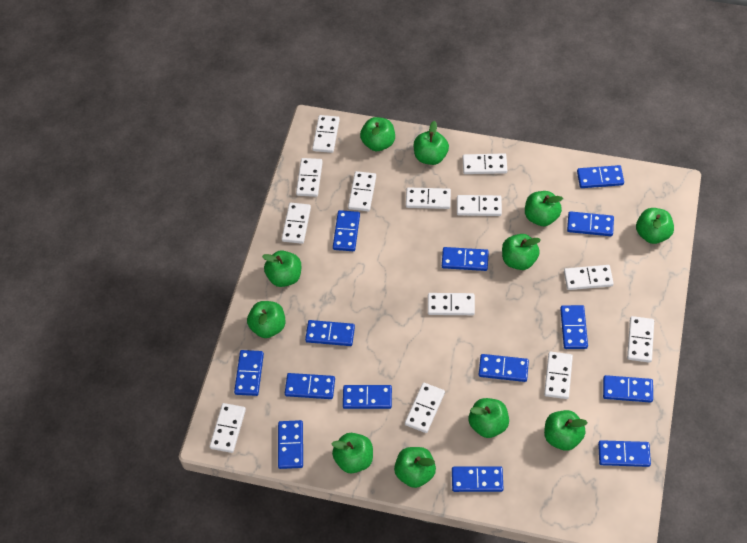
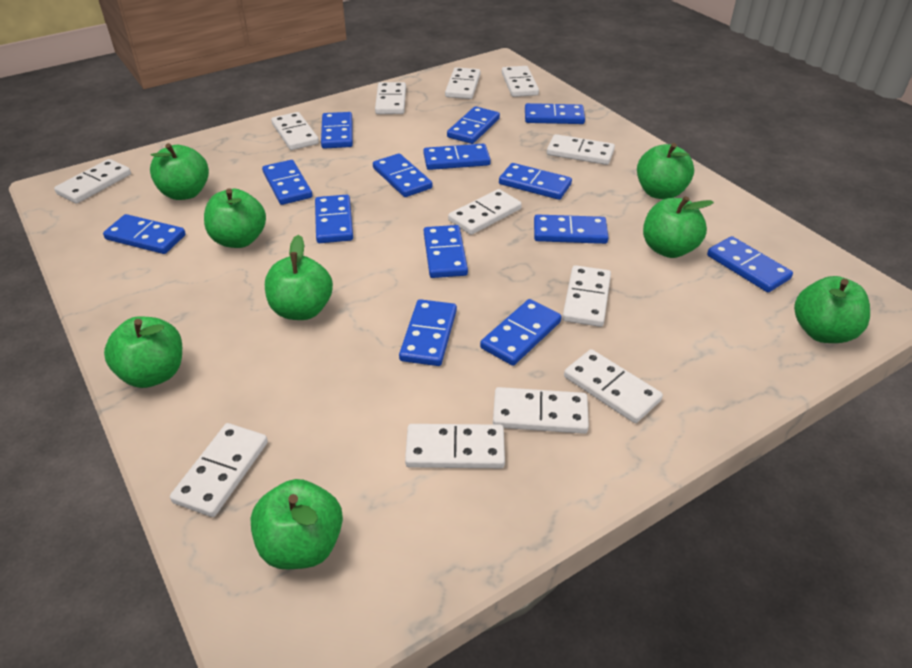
green apple: 11 -> 8
white domino: 13 -> 12

